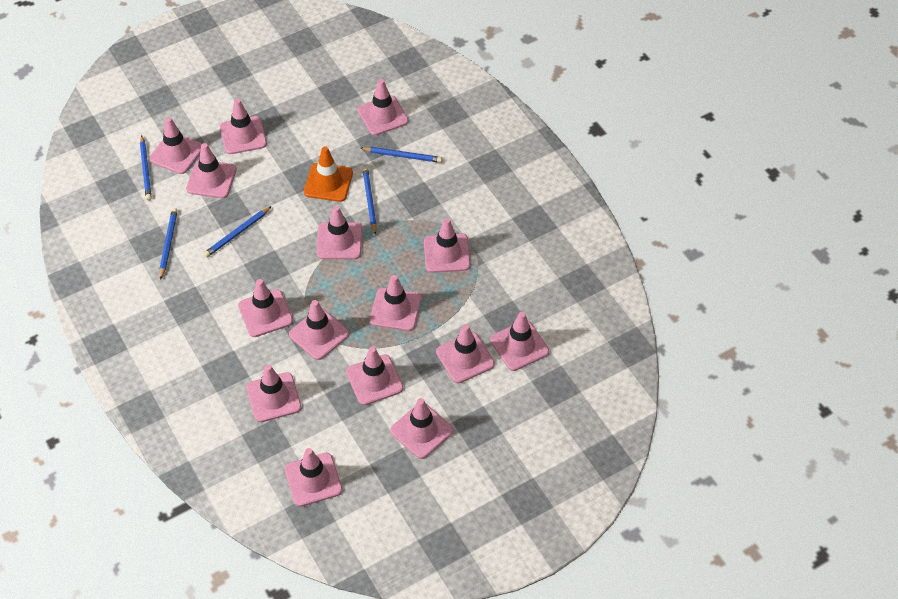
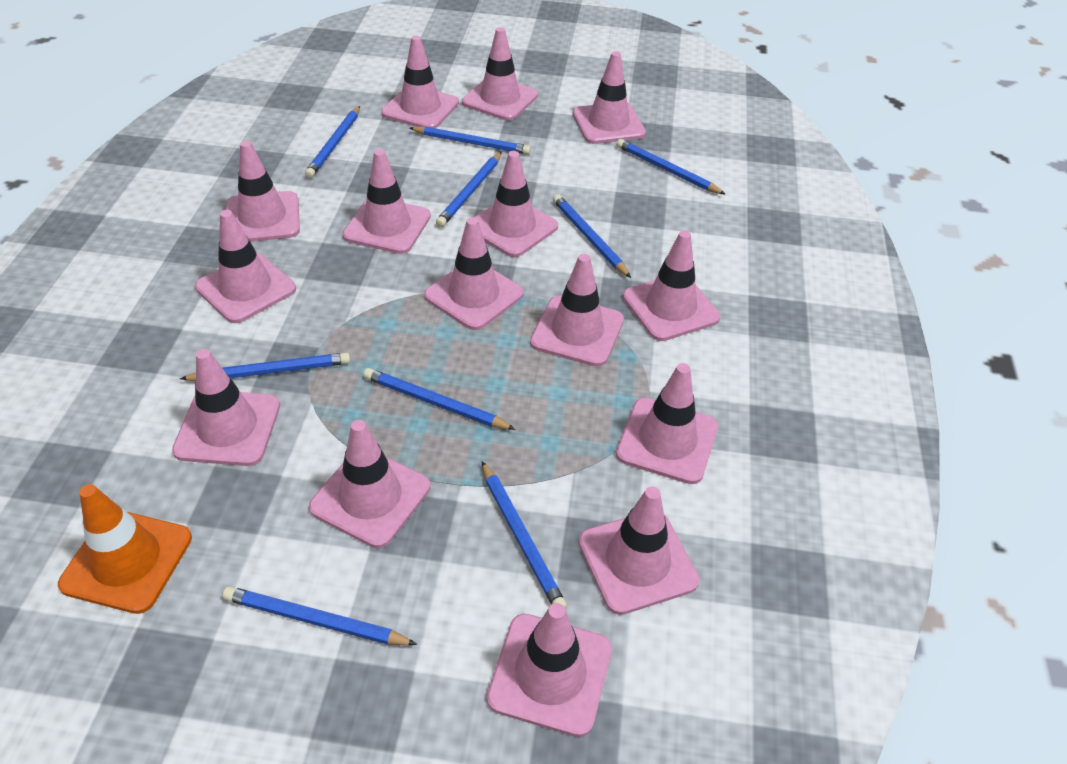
blue pencil: 5 -> 9

